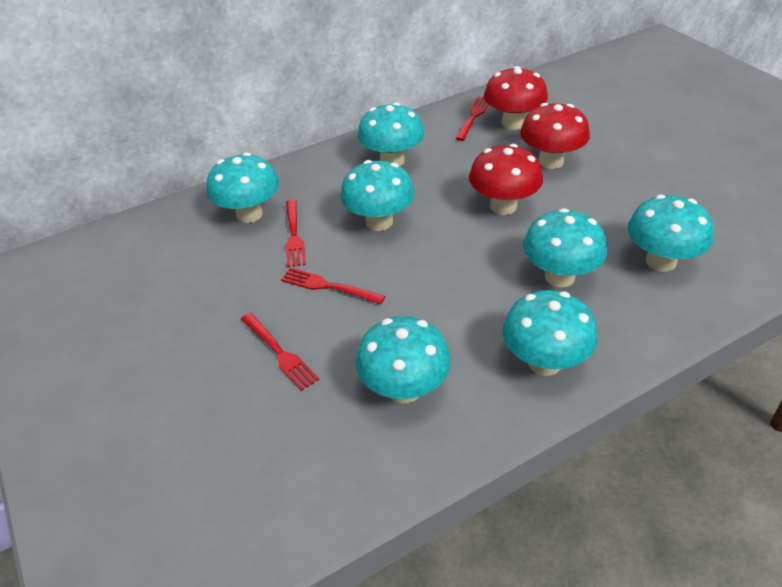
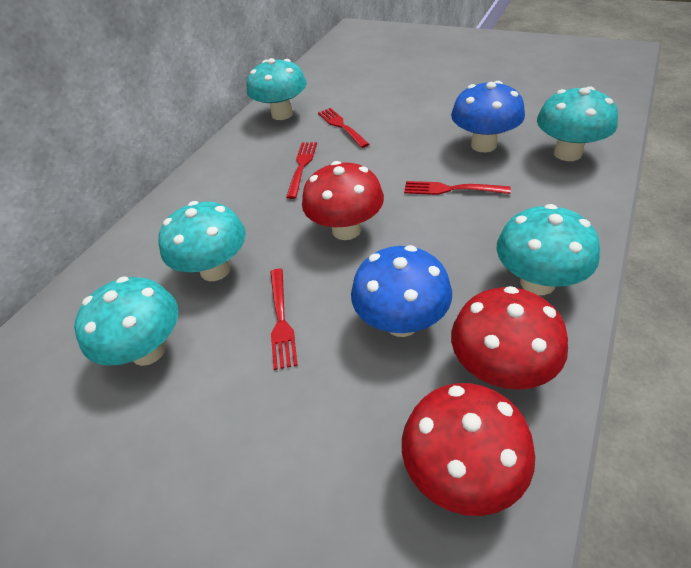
blue mushroom: 0 -> 2
turquoise mushroom: 7 -> 5

